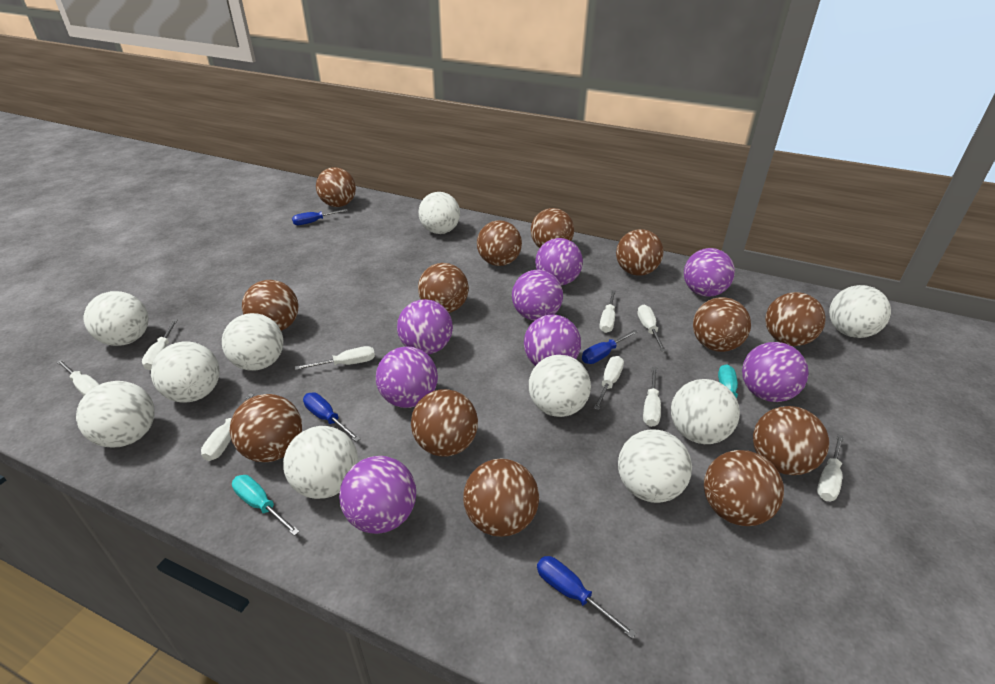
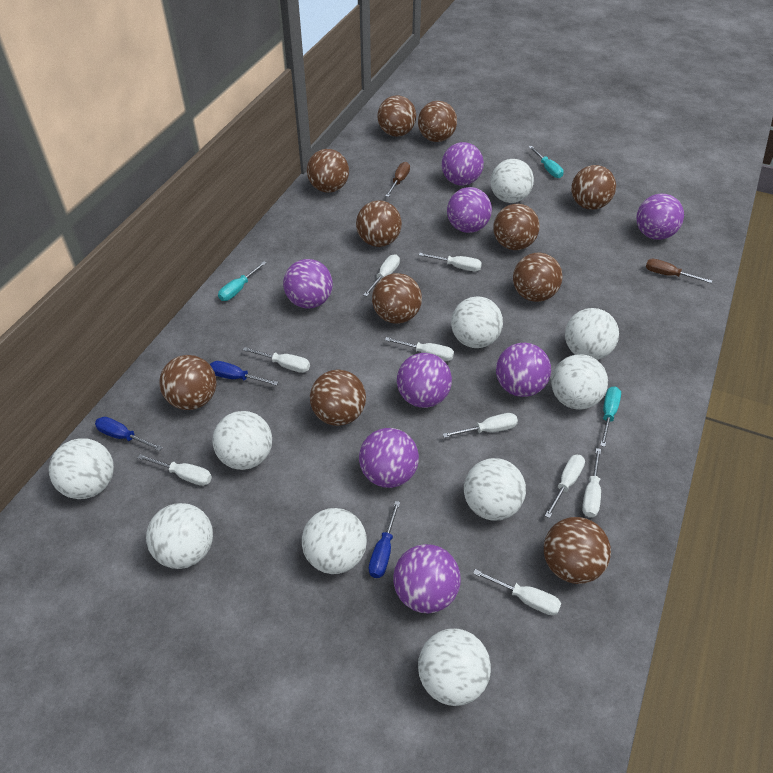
blue screwdriver: 4 -> 3
brown ball: 13 -> 11
brown screwdriver: 0 -> 2
turquoise screwdriver: 2 -> 3

